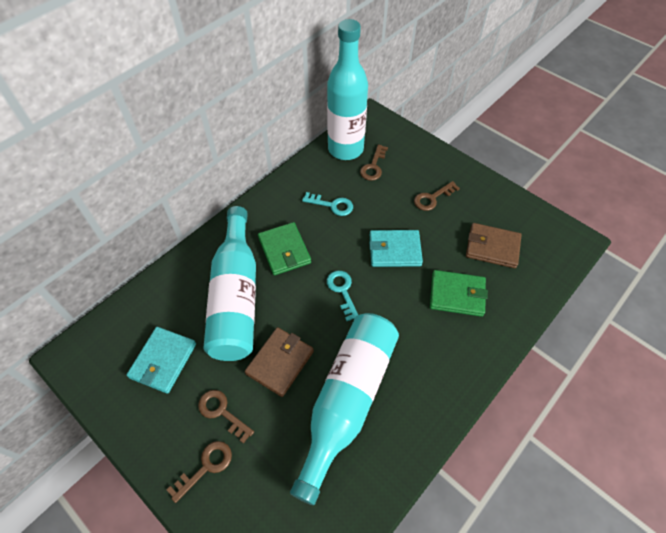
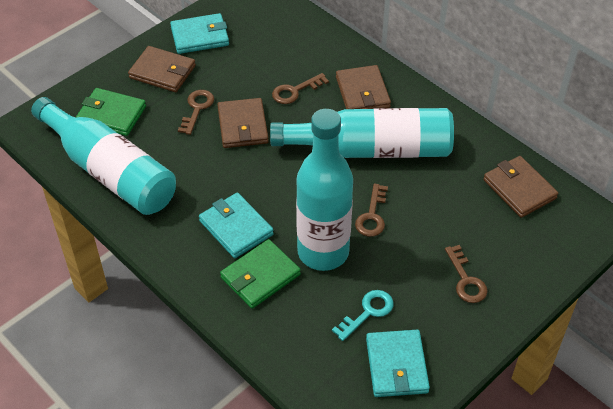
brown wallet: 2 -> 4
turquoise key: 2 -> 1
turquoise wallet: 2 -> 3

